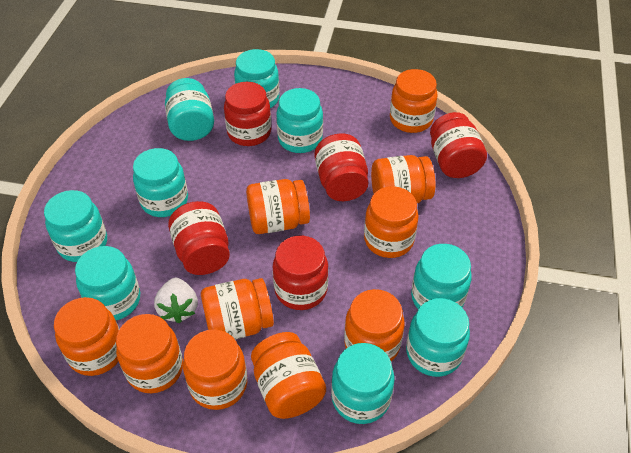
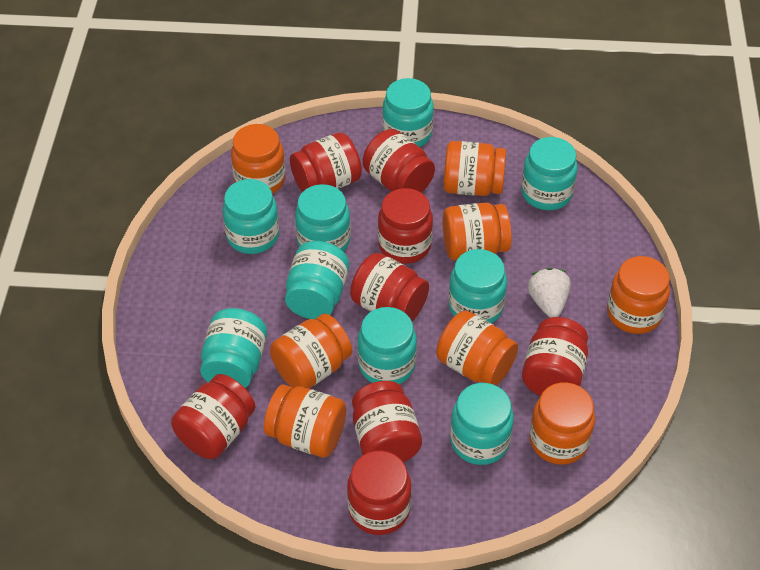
orange jar: 10 -> 8
red jar: 5 -> 8

